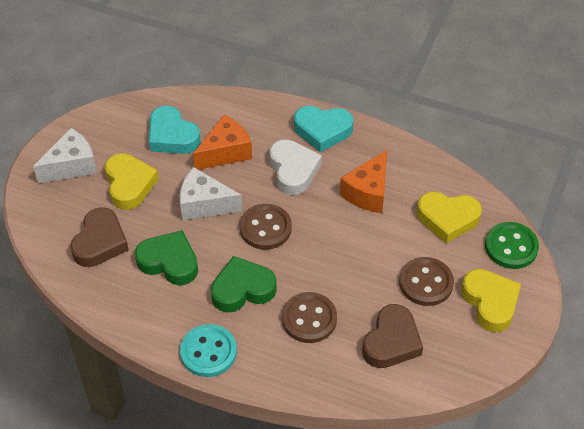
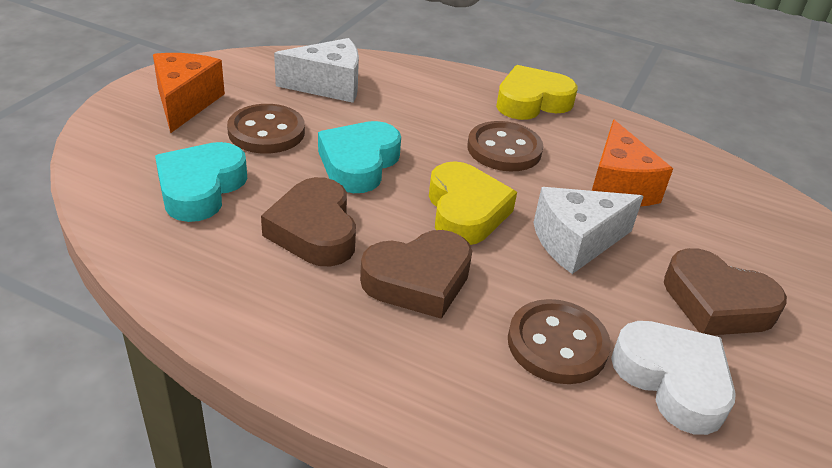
brown heart: 2 -> 3
green button: 1 -> 0
green heart: 2 -> 0
turquoise button: 1 -> 0
yellow heart: 3 -> 2

